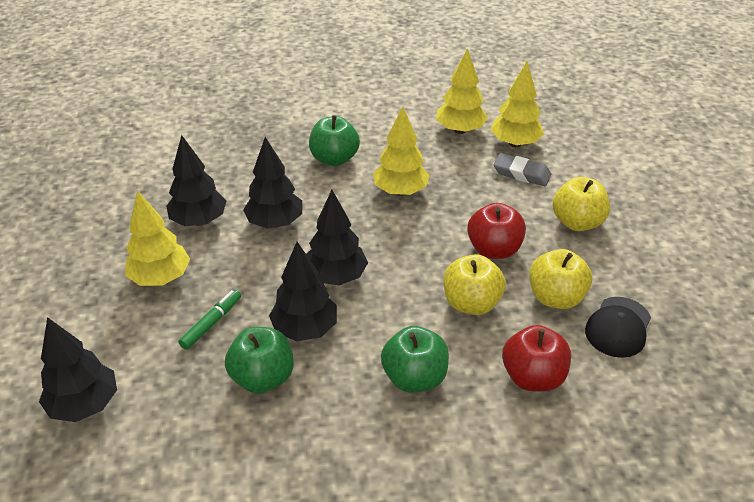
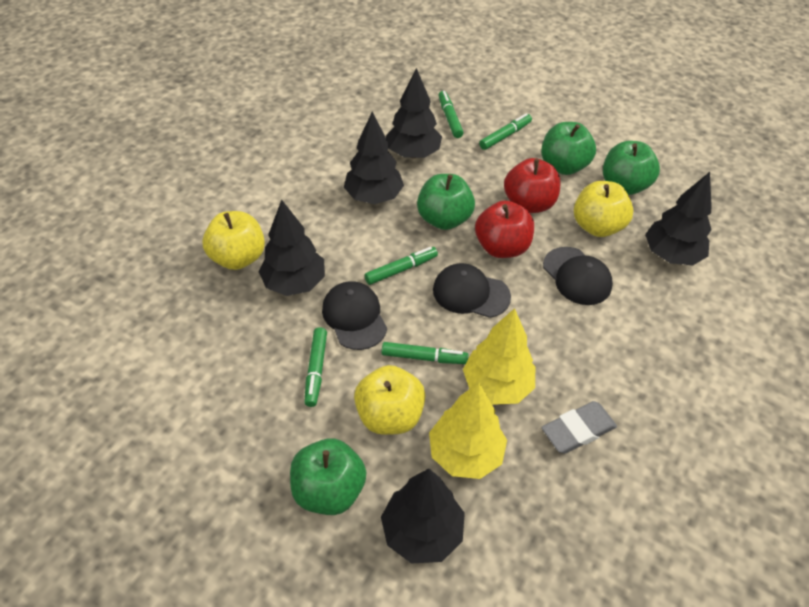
black cap: 1 -> 3
green apple: 3 -> 4
green marker: 1 -> 5
yellow tree: 4 -> 2

